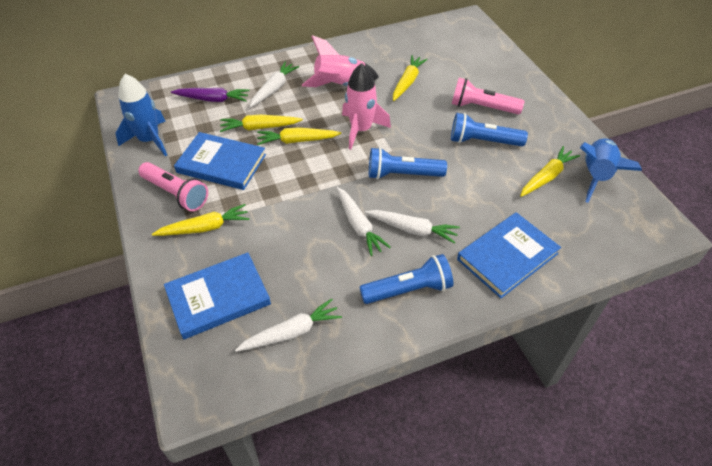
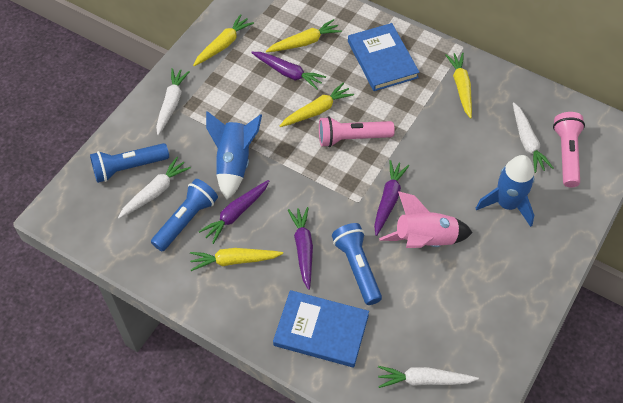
blue book: 3 -> 2
pink rocket: 2 -> 1
purple carrot: 1 -> 4

